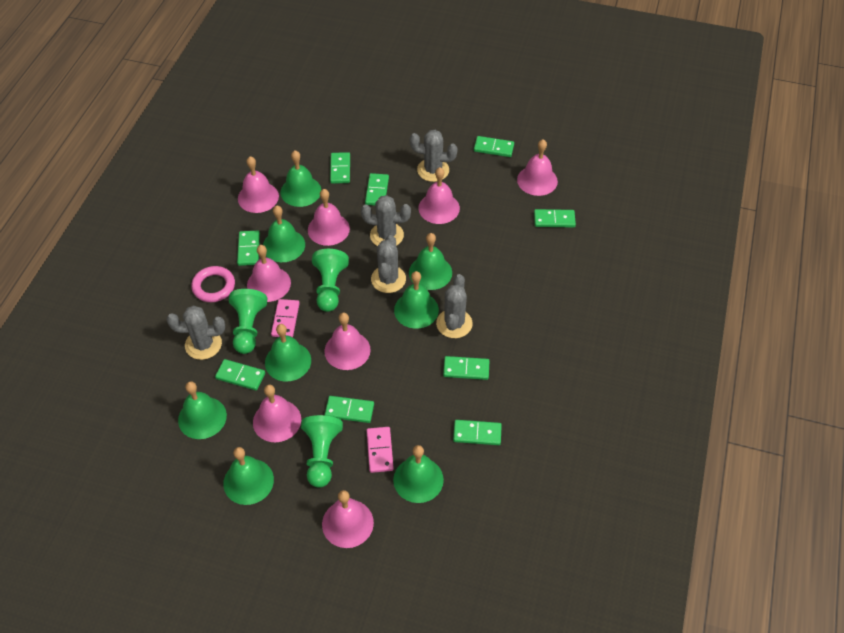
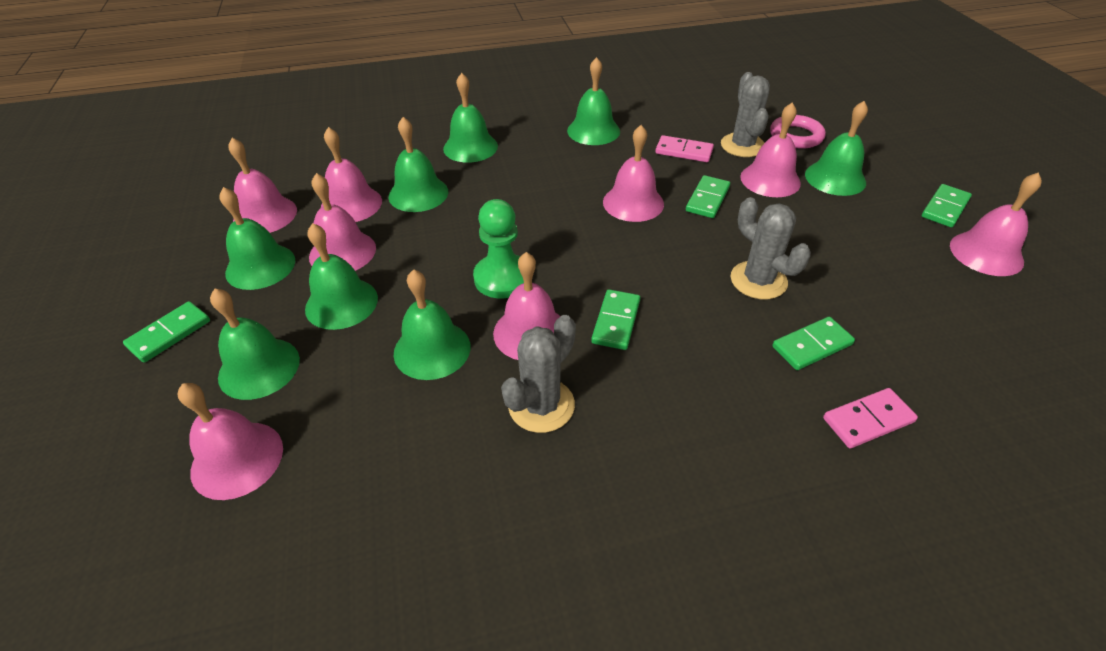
green domino: 9 -> 5
green pawn: 3 -> 1
grey cactus: 5 -> 3

